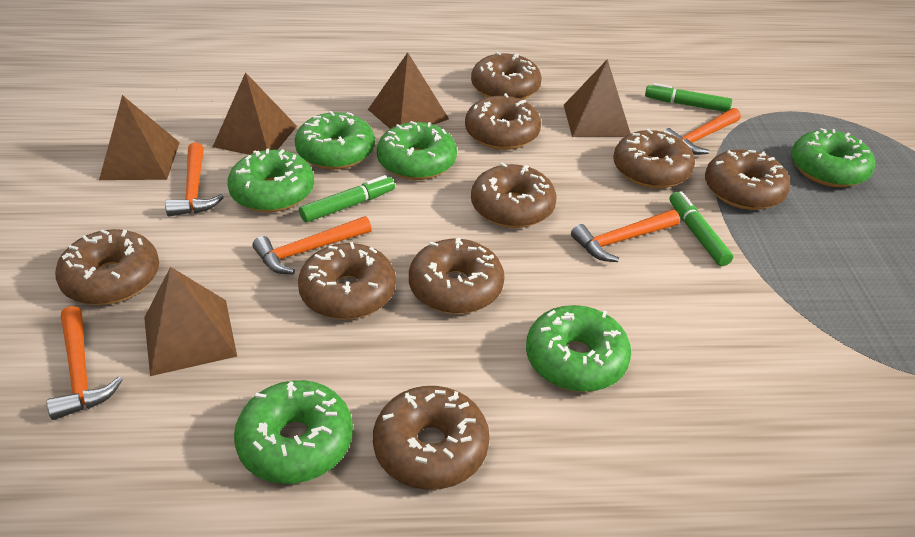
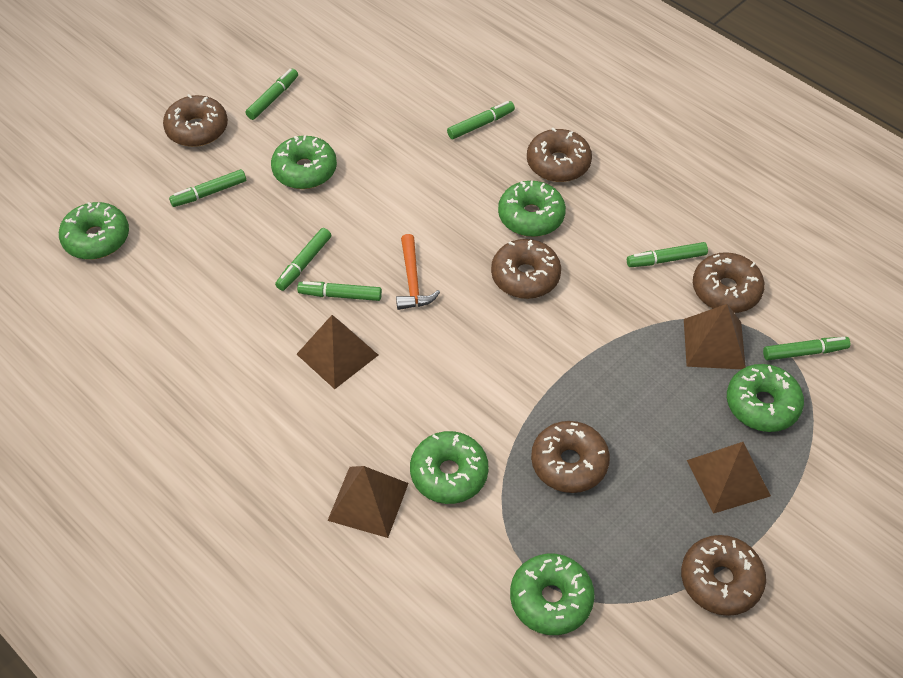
brown donut: 9 -> 6
brown pyramid: 5 -> 4
green marker: 3 -> 7
orange hammer: 5 -> 1

